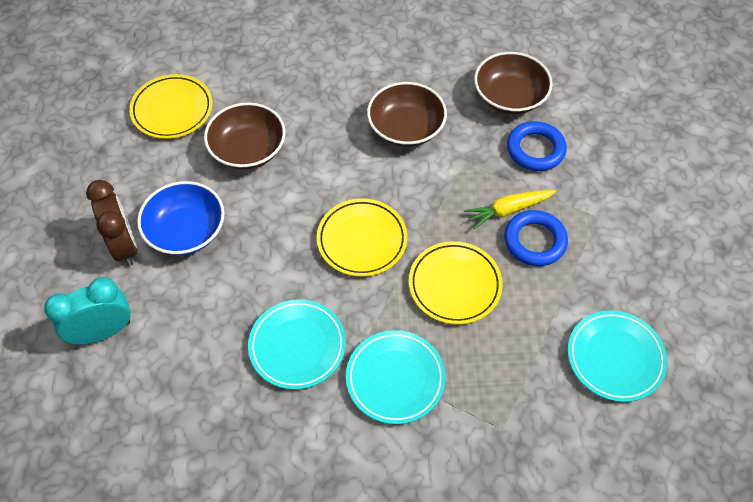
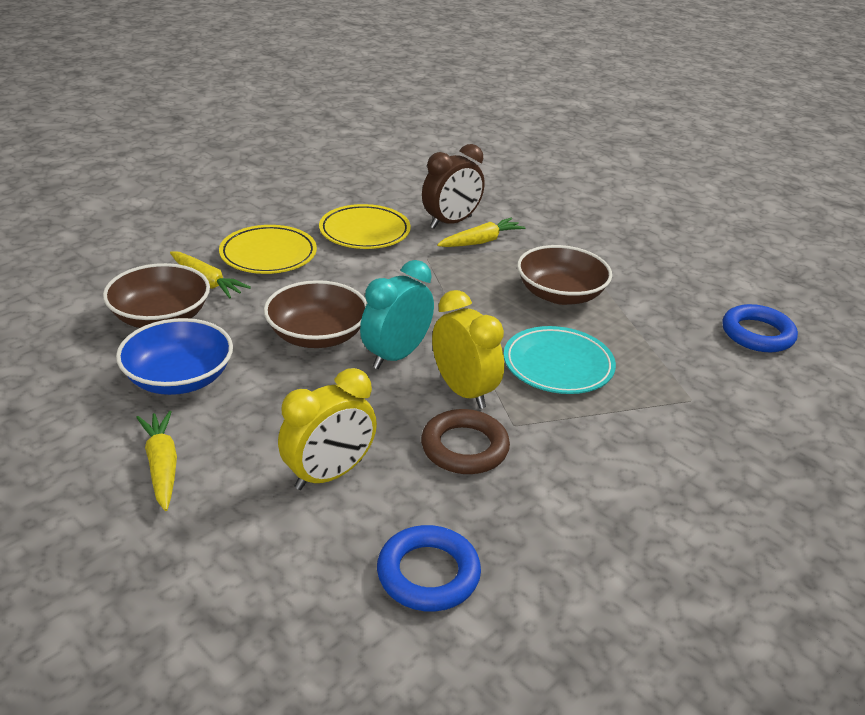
brown ring: 0 -> 1
turquoise plate: 3 -> 1
yellow carrot: 1 -> 3
yellow clock: 0 -> 2
yellow plate: 3 -> 2

